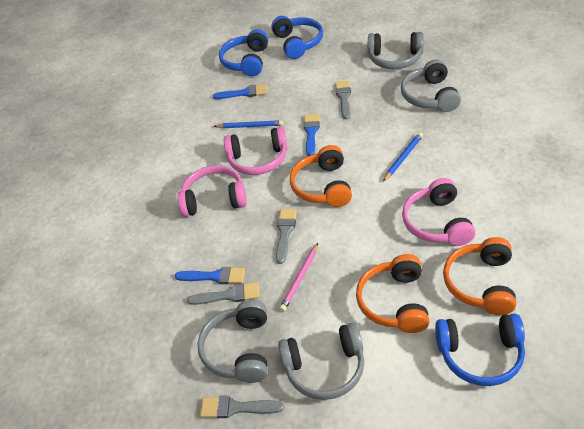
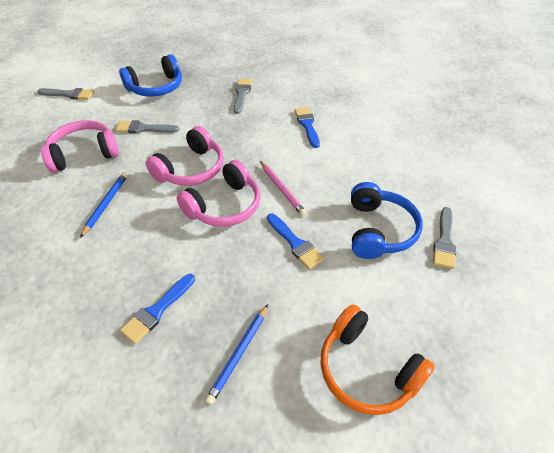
blue headphones: 3 -> 2
grey headphones: 4 -> 0
orange headphones: 3 -> 1

